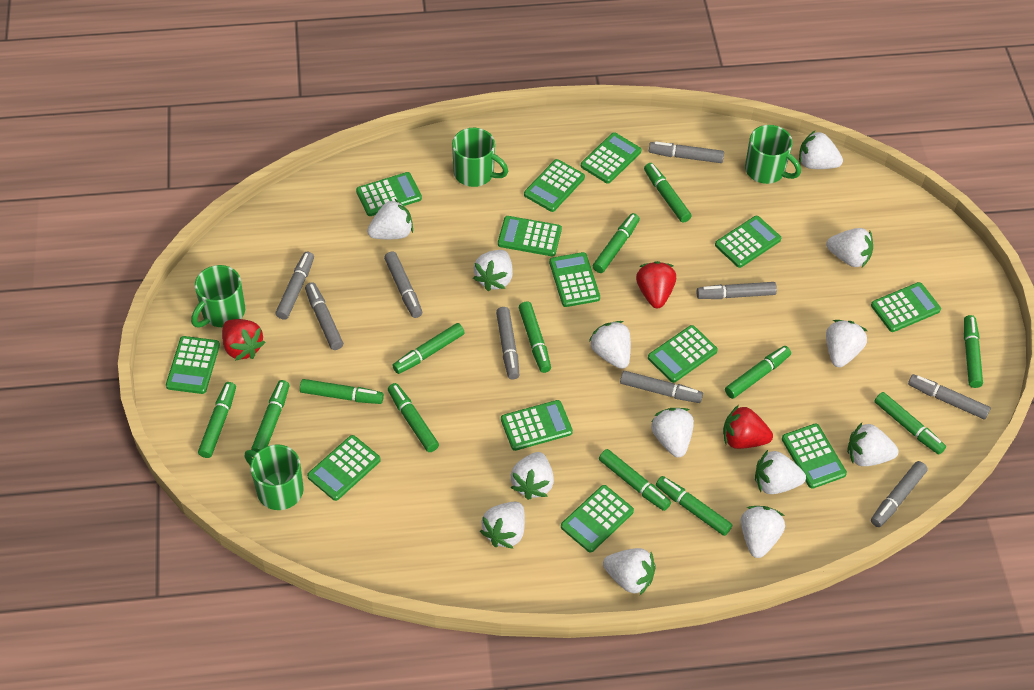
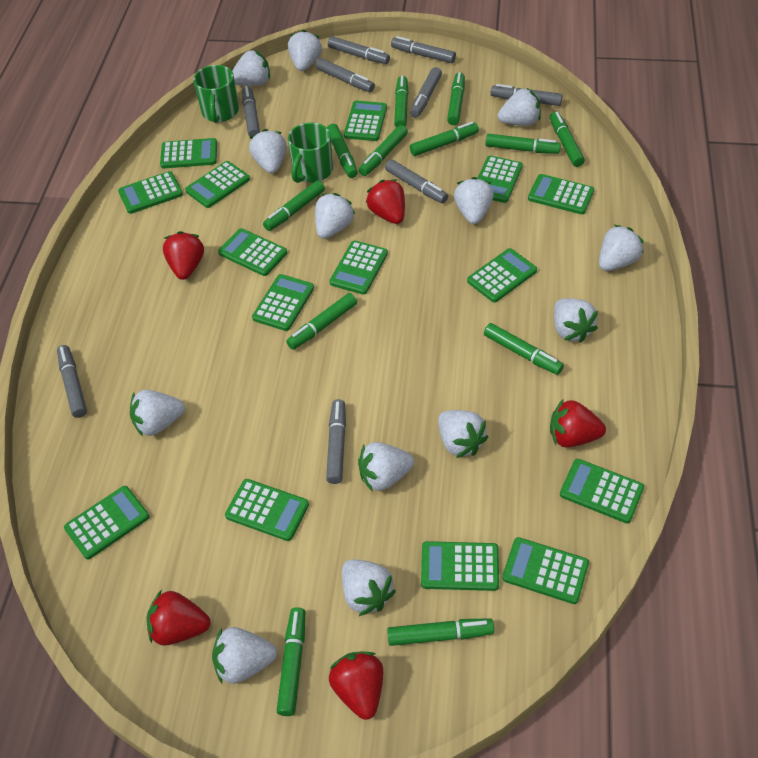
green calculator: 13 -> 15
green marker: 13 -> 12
green mug: 4 -> 2
red strawberry: 3 -> 5

